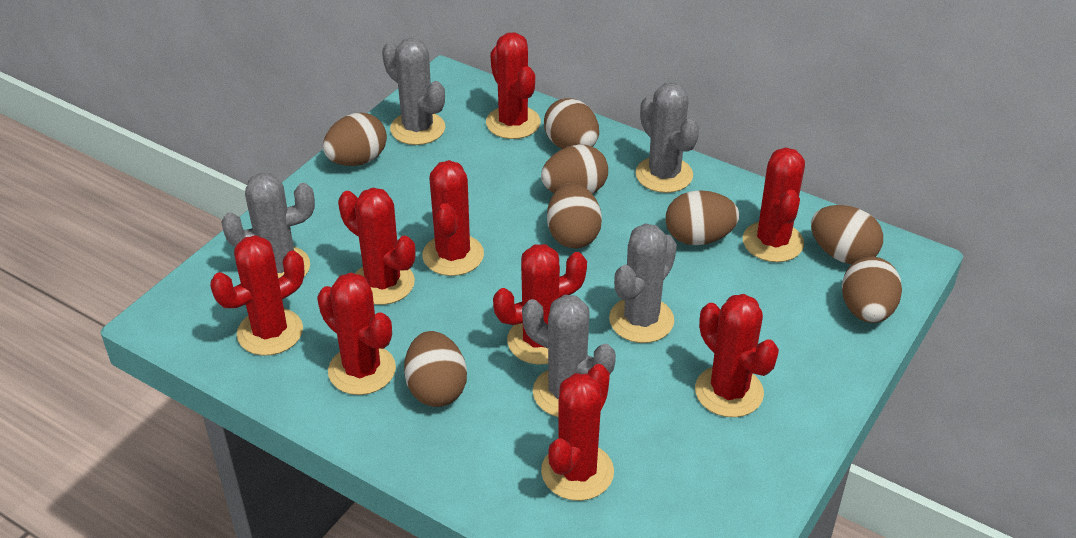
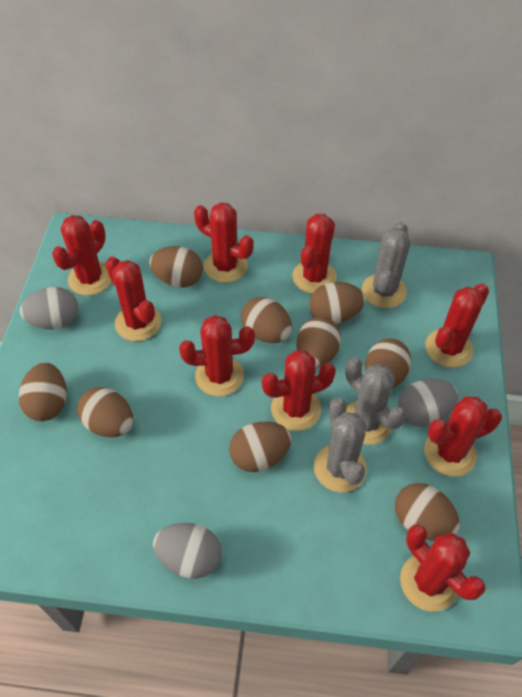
brown egg: 8 -> 9
grey cactus: 5 -> 3
grey egg: 0 -> 3

